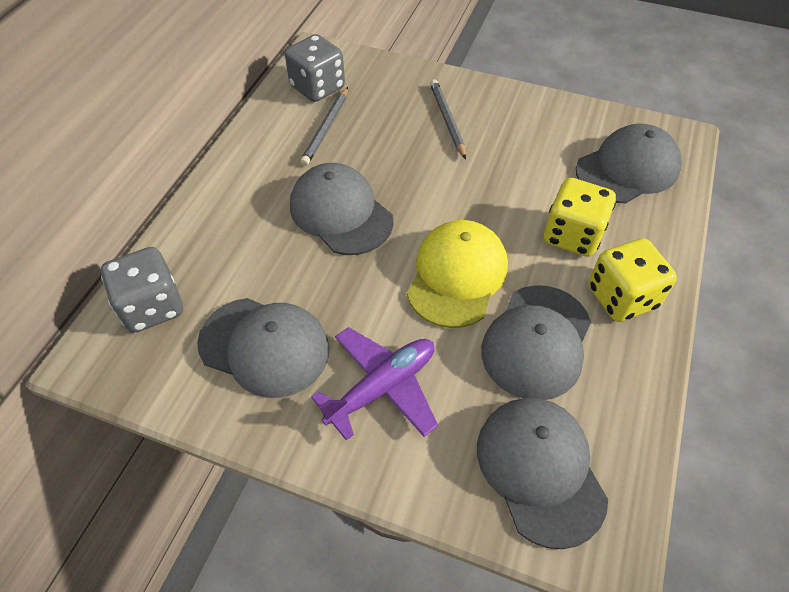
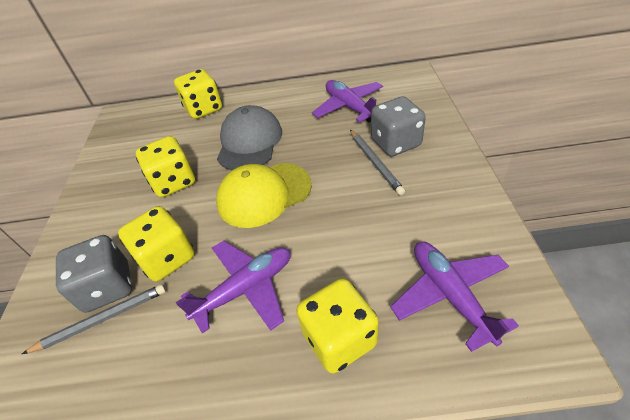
grey cap: 5 -> 1
purple plane: 1 -> 3
yellow dice: 2 -> 4

